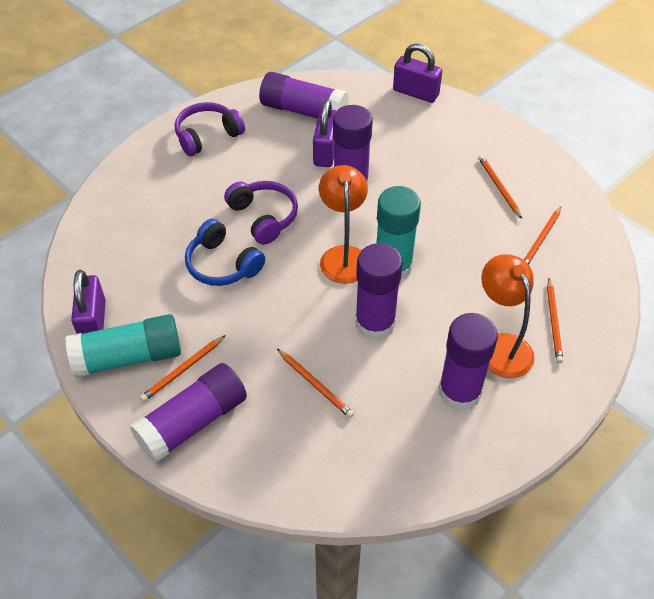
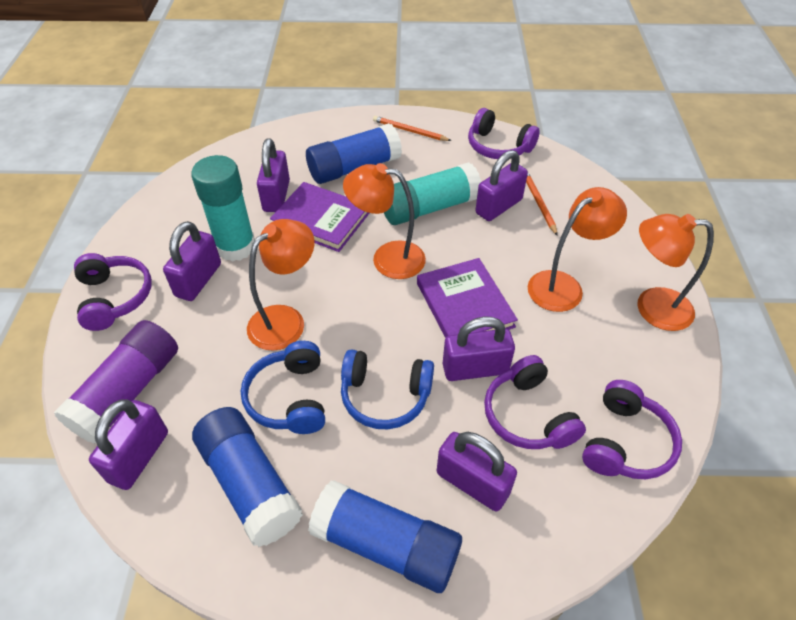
blue glue stick: 0 -> 3
blue headphones: 1 -> 2
orange lamp: 2 -> 4
orange pencil: 5 -> 2
purple book: 0 -> 2
purple glue stick: 5 -> 1
purple headphones: 2 -> 4
purple padlock: 3 -> 6

